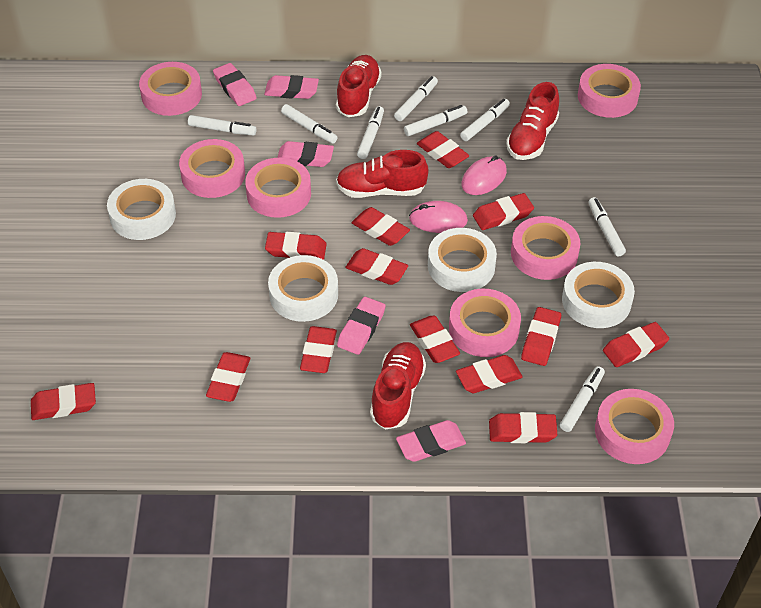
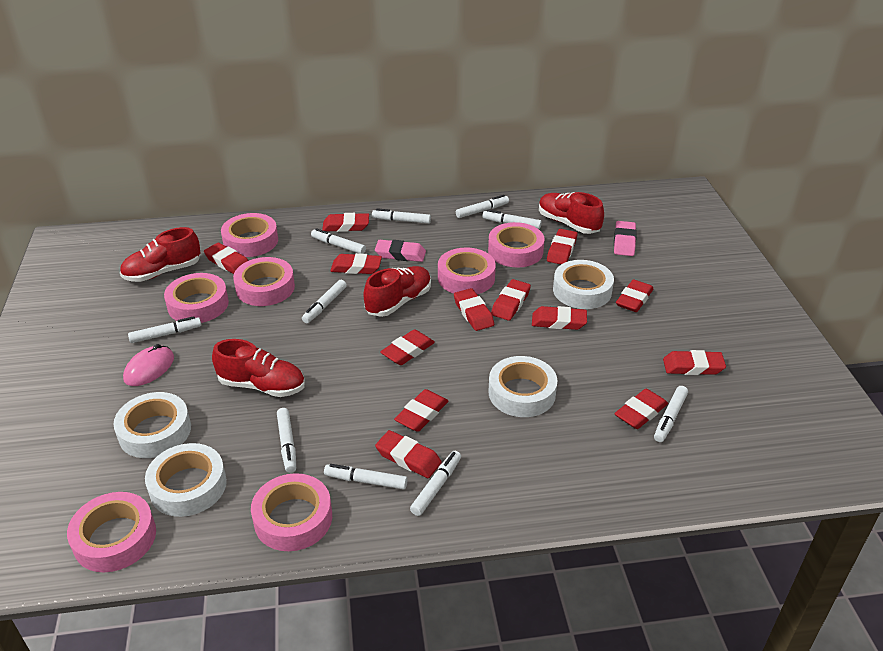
pink eraser: 5 -> 2
pink mouse: 2 -> 1
white marker: 8 -> 10

